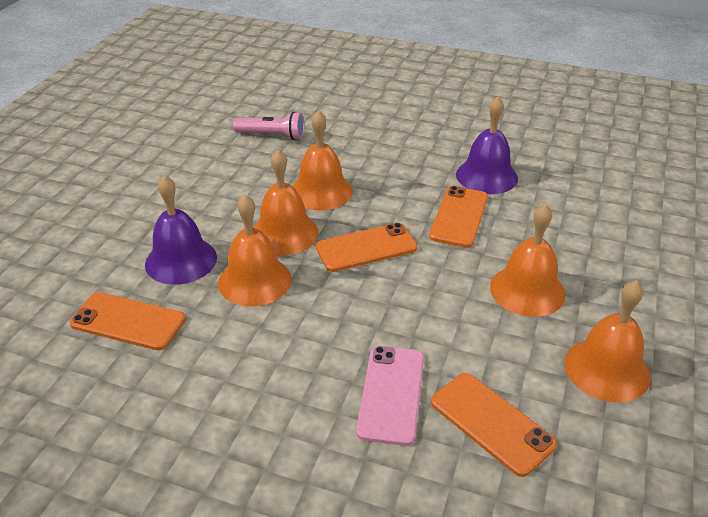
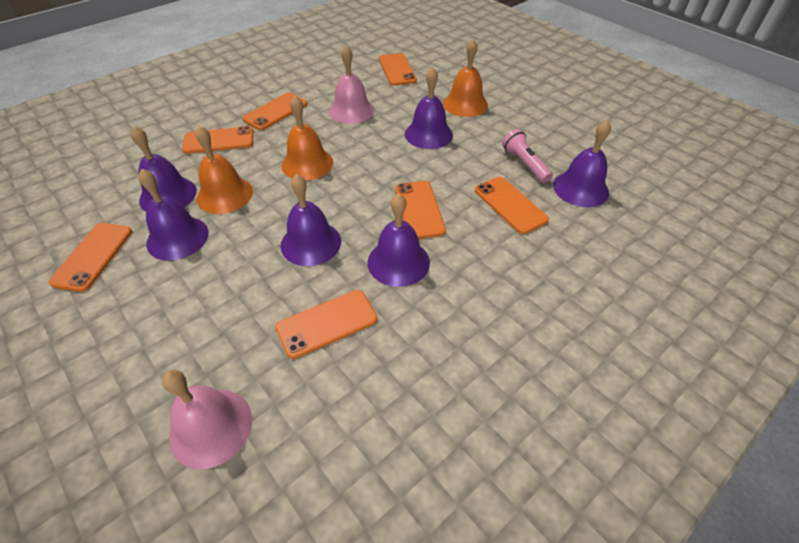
orange bell: 5 -> 3
orange phone: 4 -> 7
pink bell: 0 -> 2
pink phone: 1 -> 0
purple bell: 2 -> 6

